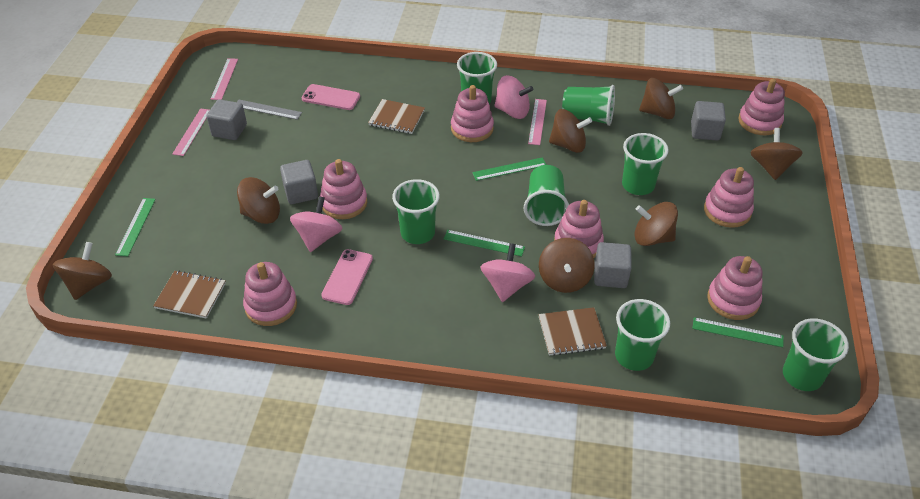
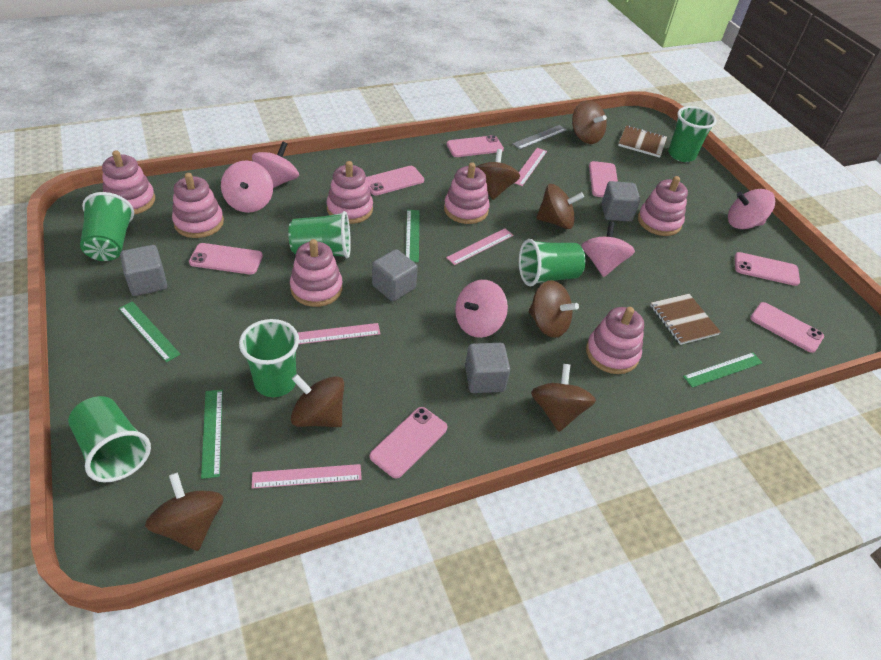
brown notebook: 3 -> 2
green cup: 7 -> 6
pink phone: 2 -> 7
pink ruler: 3 -> 4
pink spinning top: 3 -> 5

